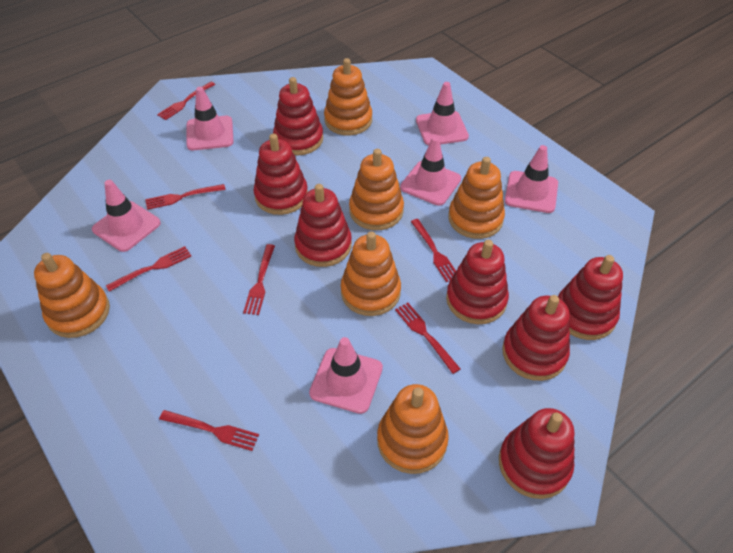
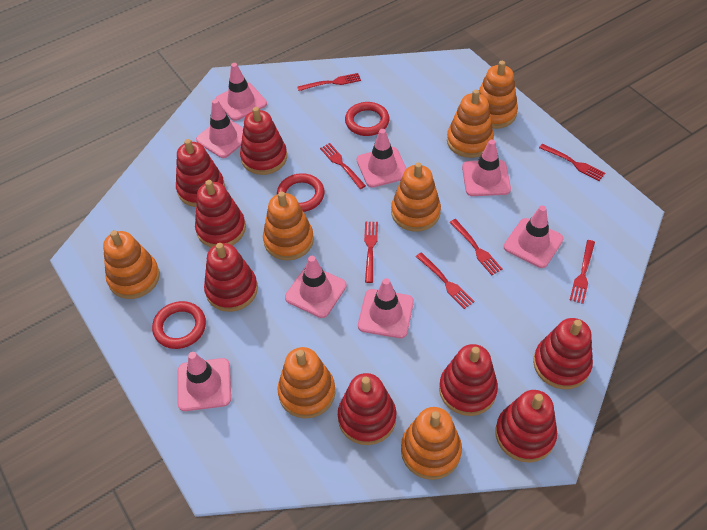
orange stacking toy: 6 -> 7
pink traffic cone: 6 -> 8
red ring: 0 -> 3
red stacking toy: 7 -> 8

